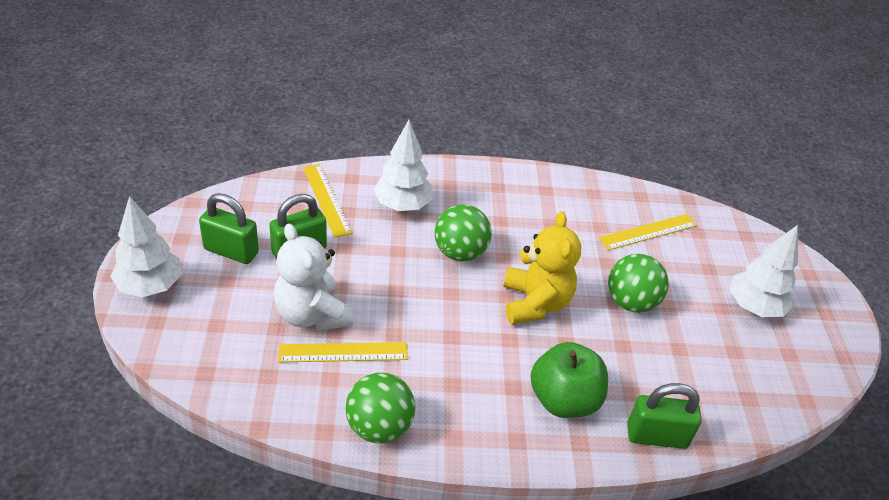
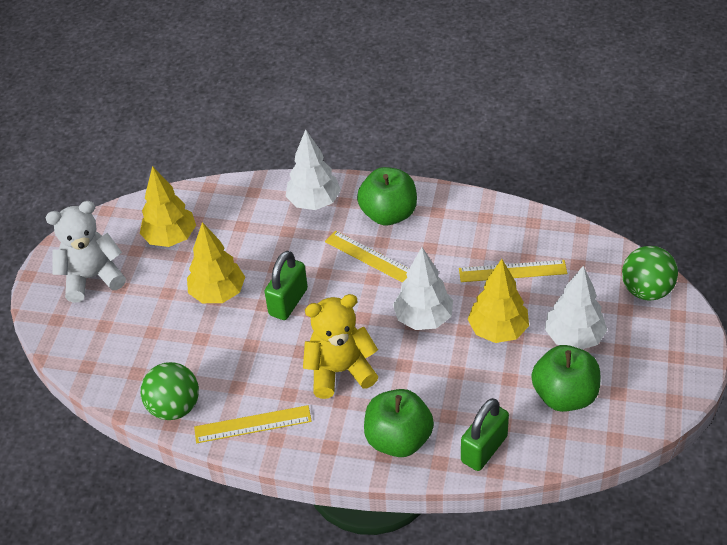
green apple: 1 -> 3
green ball: 3 -> 2
green padlock: 3 -> 2
yellow tree: 0 -> 3

